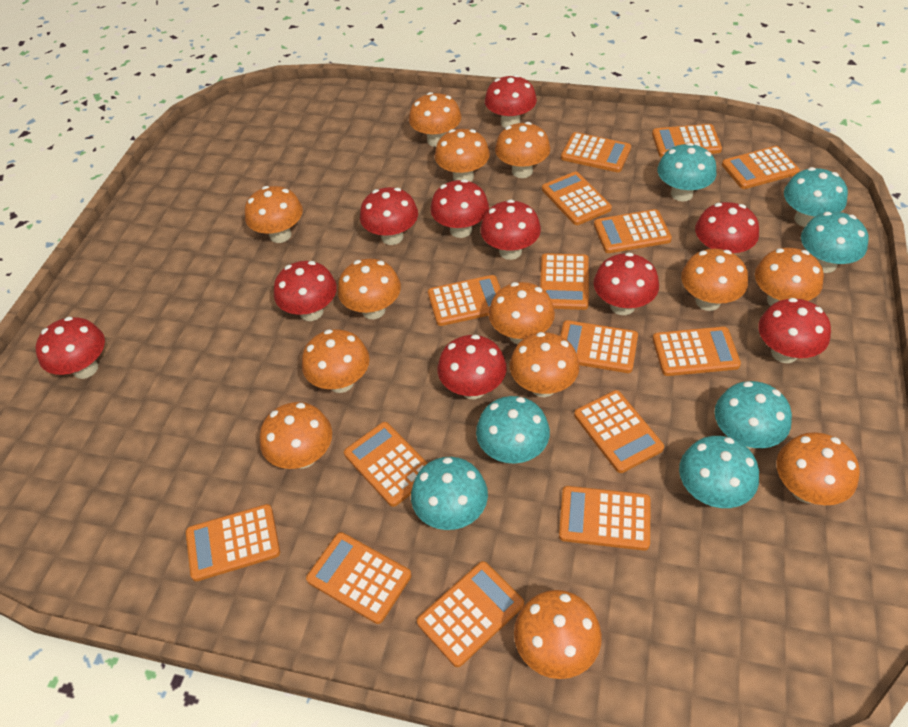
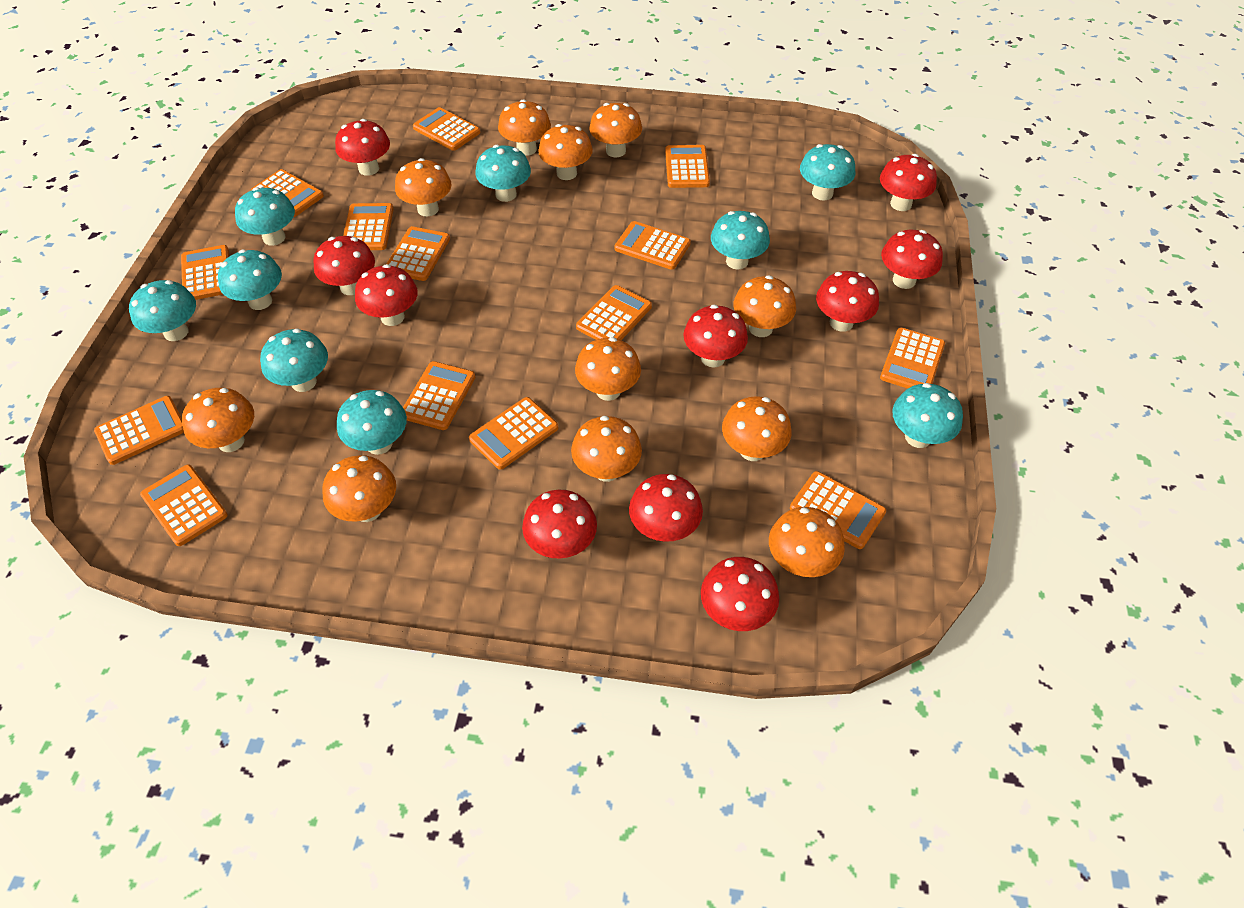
orange calculator: 15 -> 14
orange mushroom: 13 -> 11
turquoise mushroom: 7 -> 9

